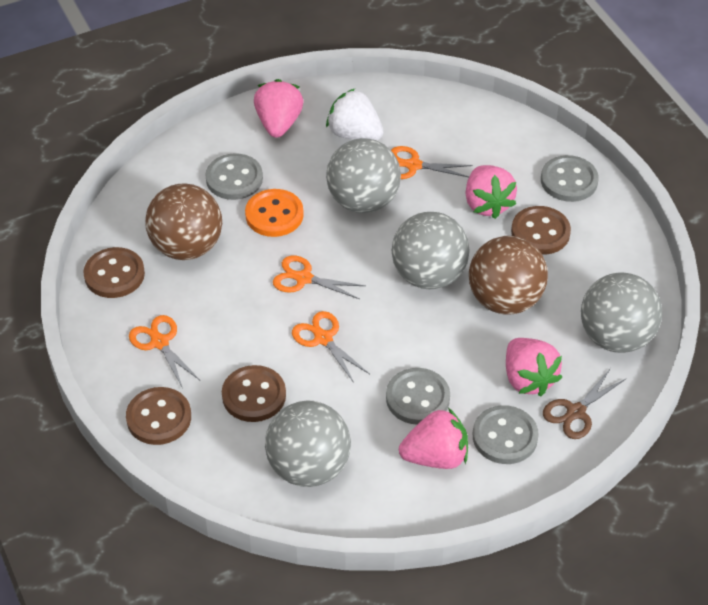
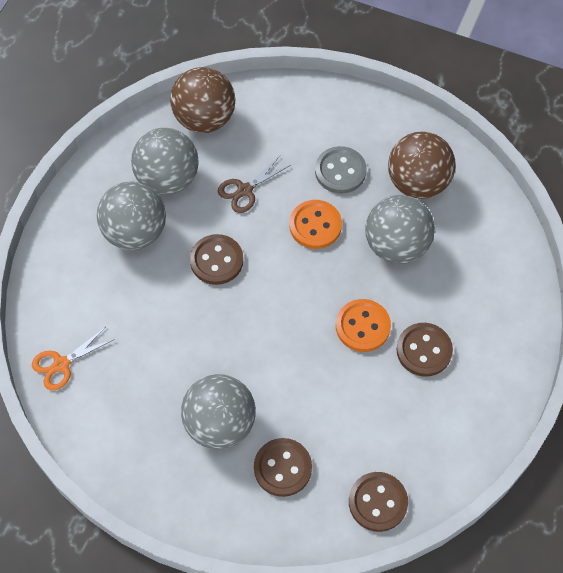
grey button: 4 -> 1
orange button: 1 -> 2
orange scissors: 4 -> 1
pink strawberry: 4 -> 0
white strawberry: 1 -> 0

